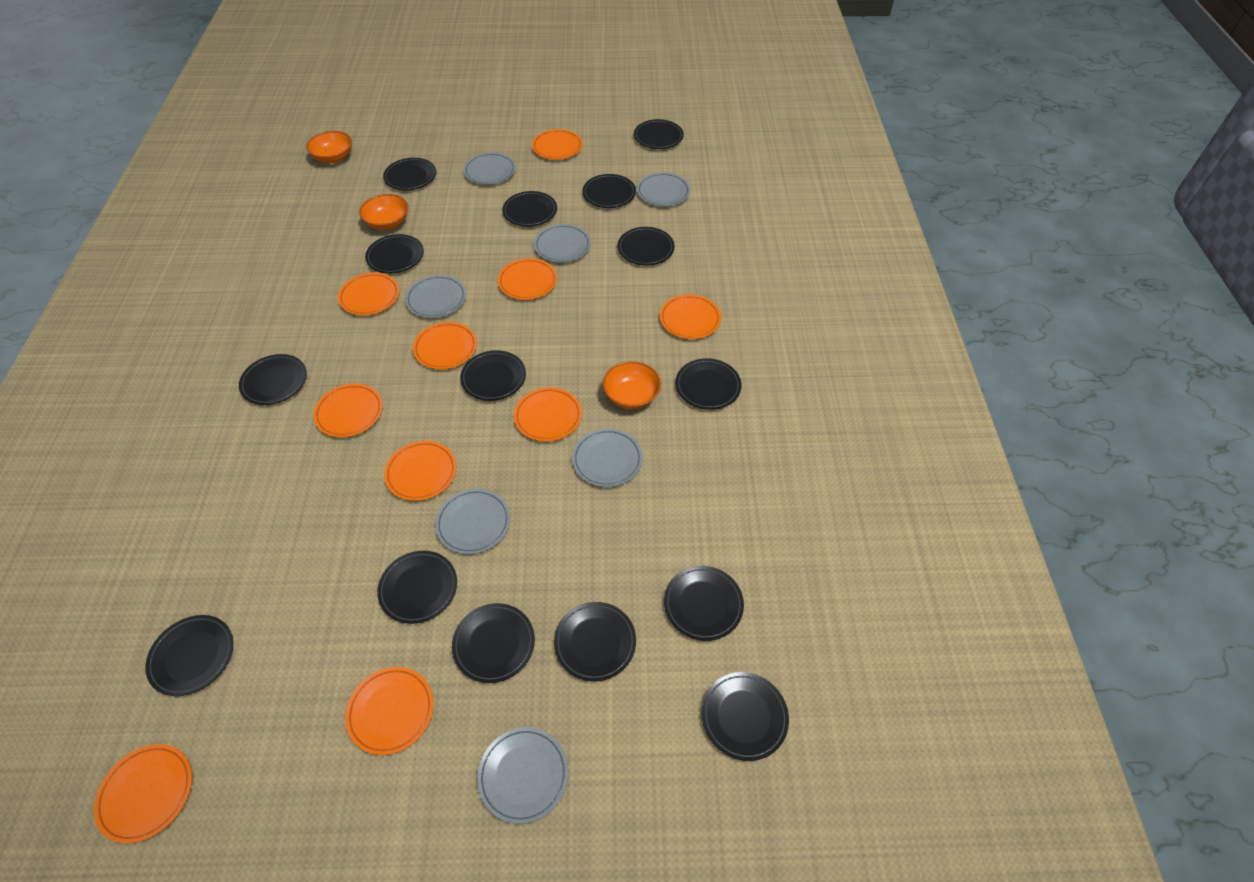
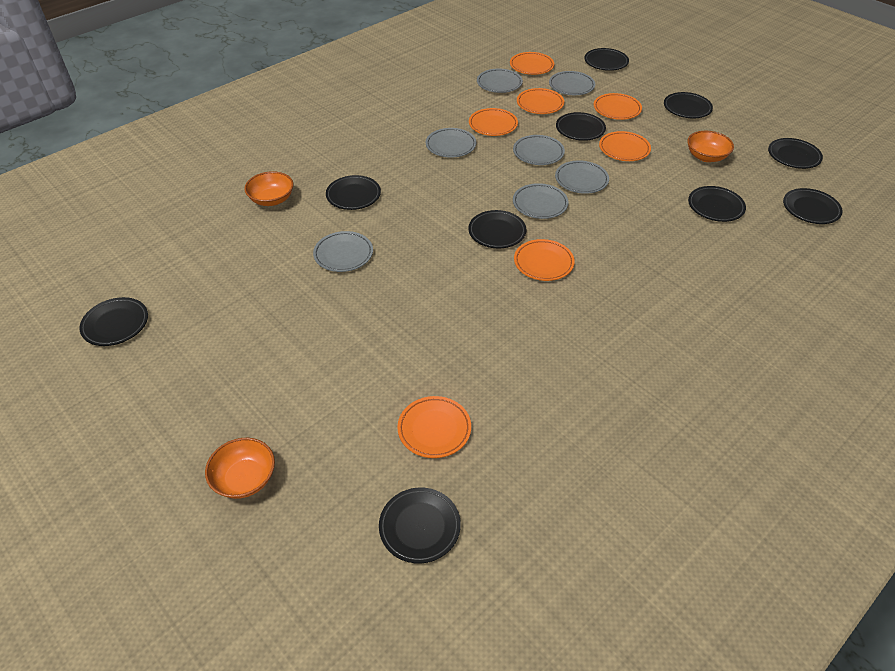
black plate: 15 -> 10
orange plate: 10 -> 7

